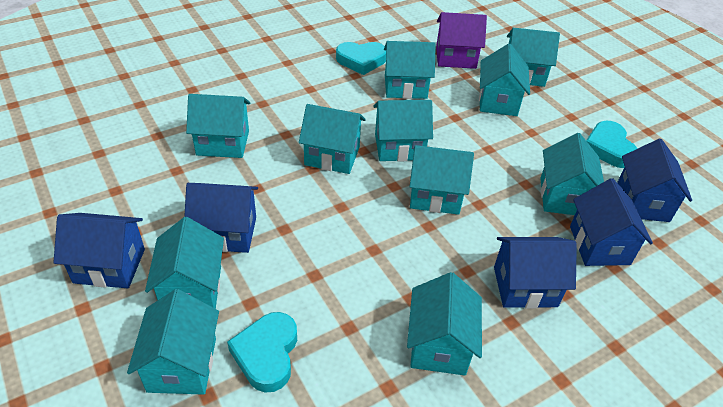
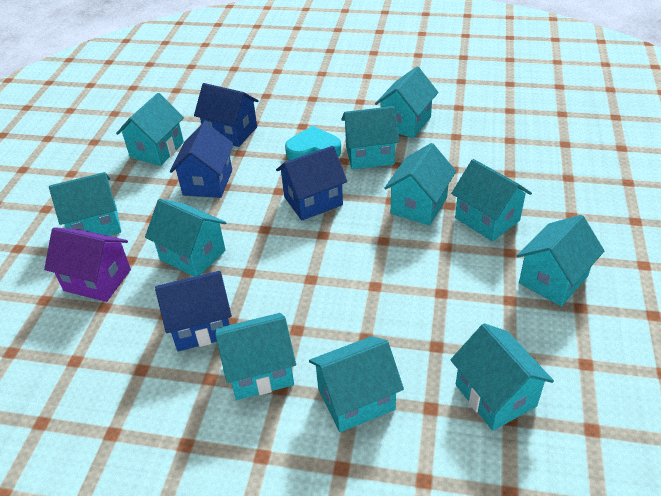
blue house: 5 -> 4
turquoise heart: 3 -> 1

